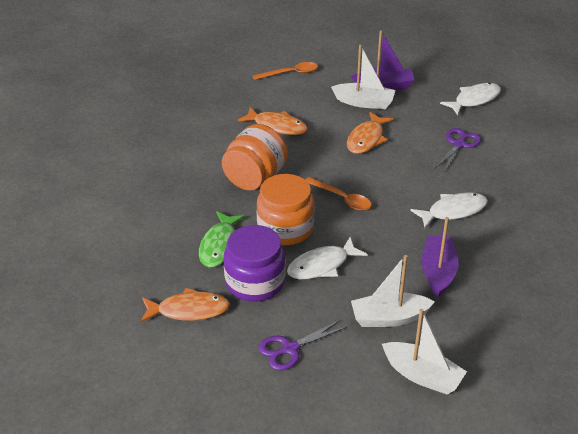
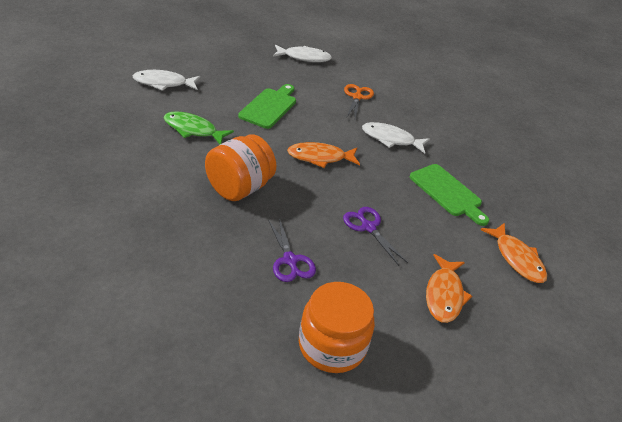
green cutting board: 0 -> 2
orange scissors: 0 -> 1
orange spoon: 2 -> 0
purple boat: 2 -> 0
purple jar: 1 -> 0
white boat: 3 -> 0

